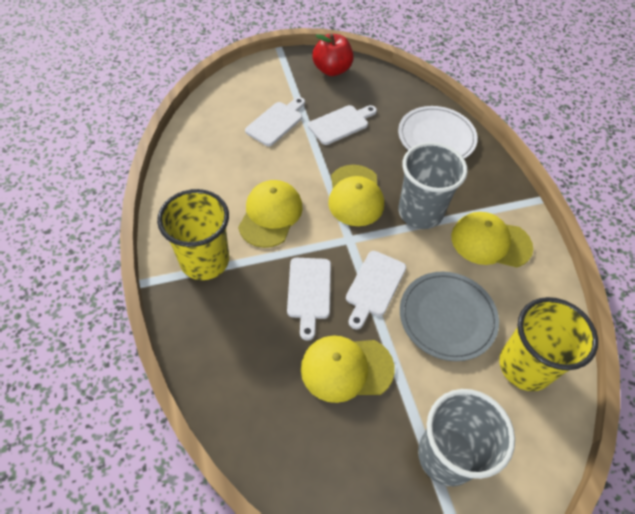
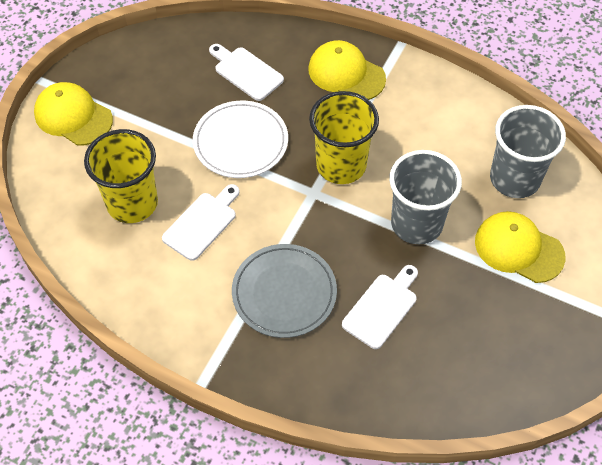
red apple: 1 -> 0
white cutting board: 4 -> 3
yellow cap: 4 -> 3

